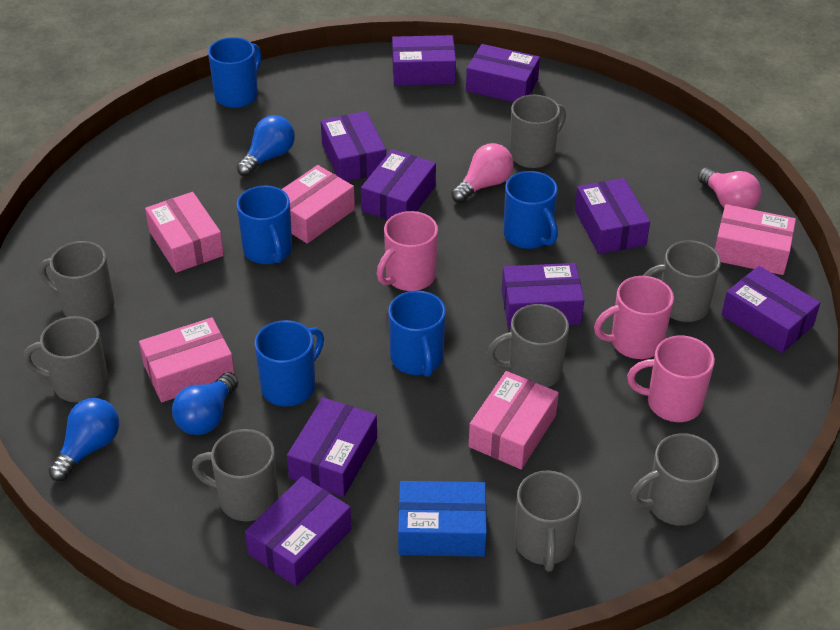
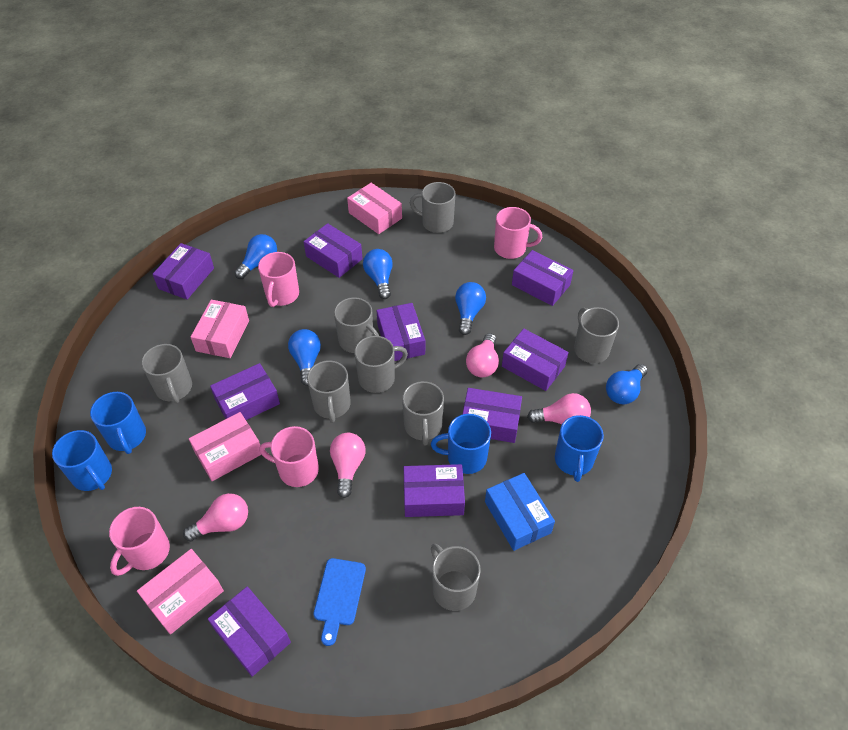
blue cutting board: 0 -> 1
blue light bulb: 3 -> 5
blue mug: 5 -> 4
pink box: 5 -> 4
pink light bulb: 2 -> 4
pink mug: 3 -> 4

